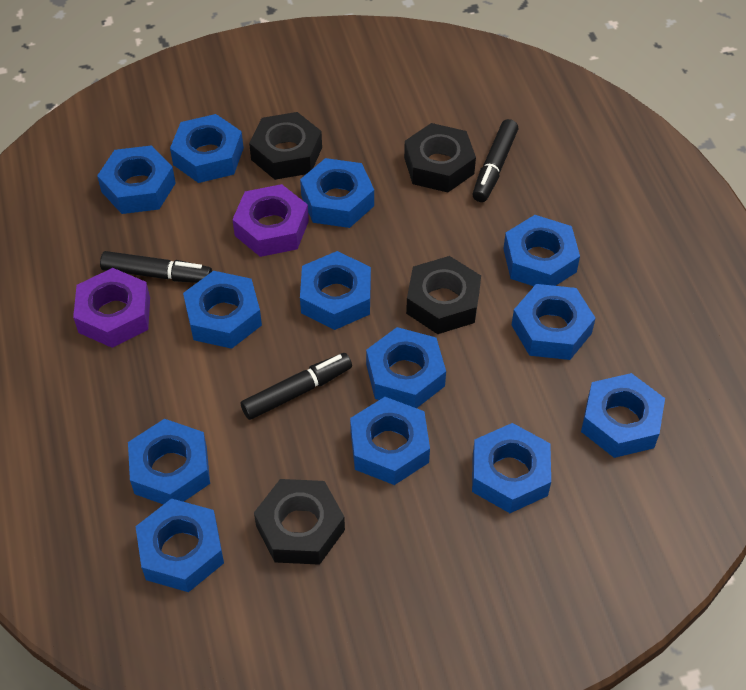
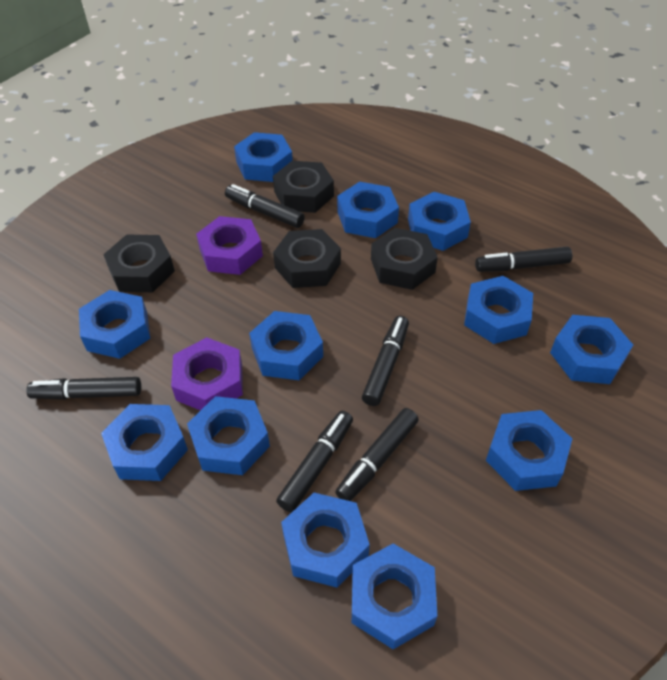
black marker: 3 -> 6
blue nut: 13 -> 12

